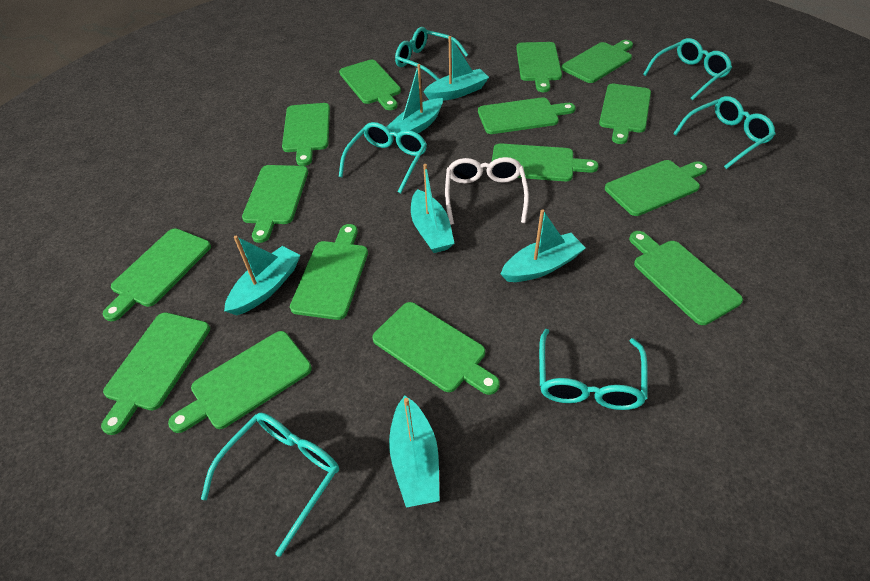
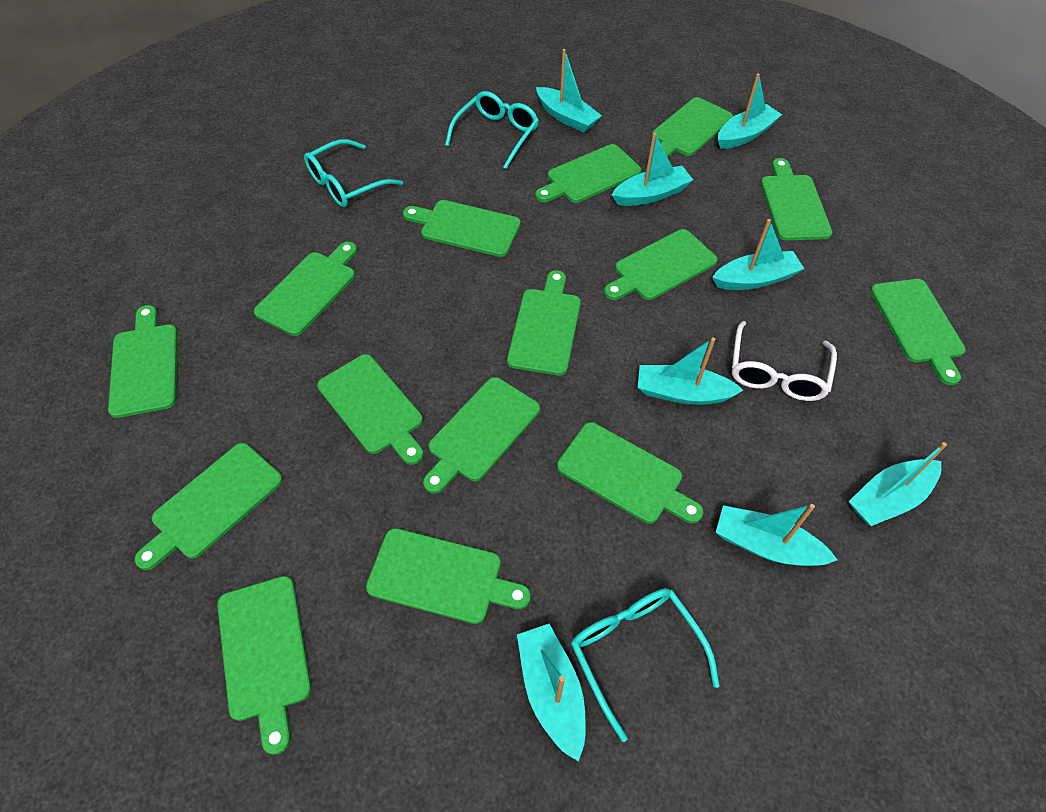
turquoise boat: 6 -> 8
turquoise glasses: 6 -> 3

